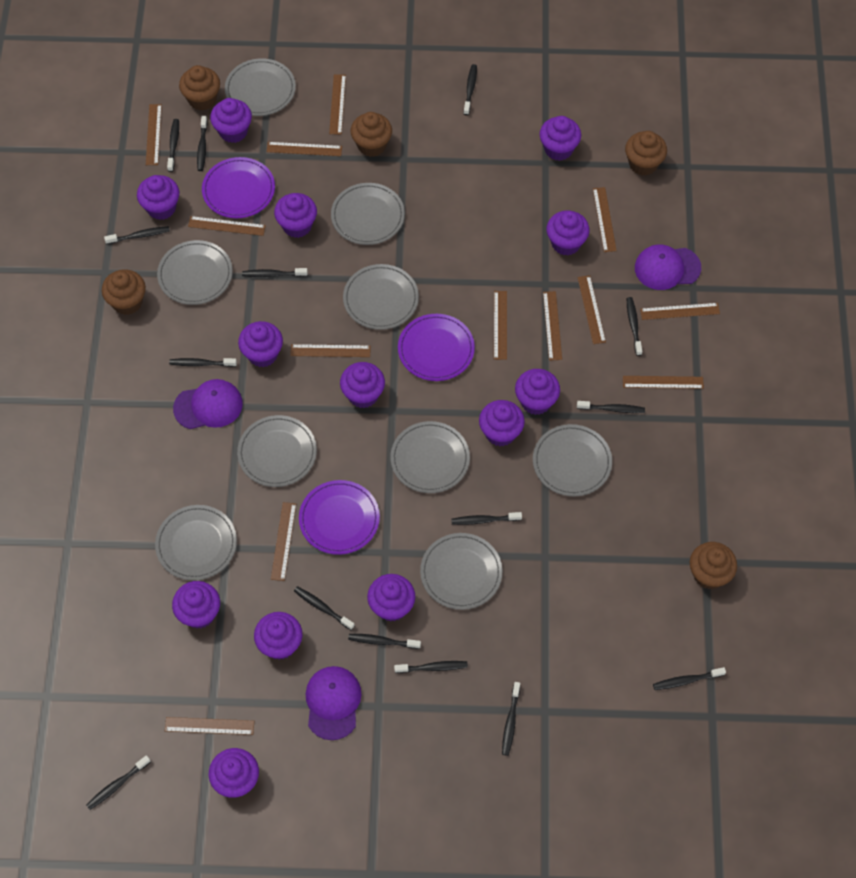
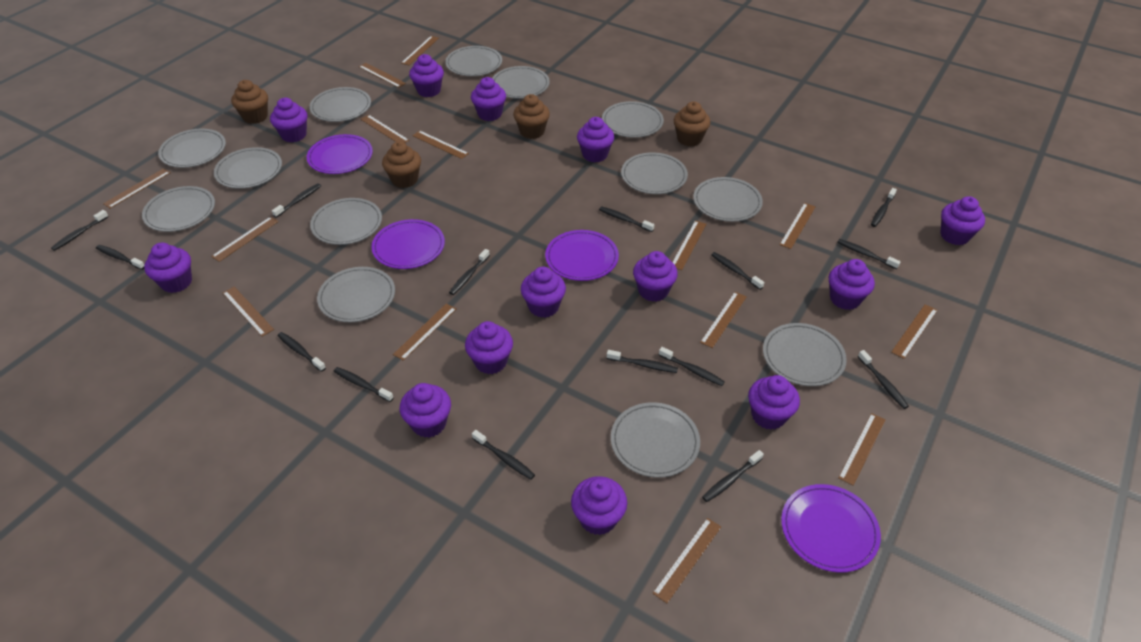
brown cupcake: 5 -> 4
brown ruler: 13 -> 14
grey plate: 9 -> 13
purple cap: 3 -> 0
purple plate: 3 -> 4

